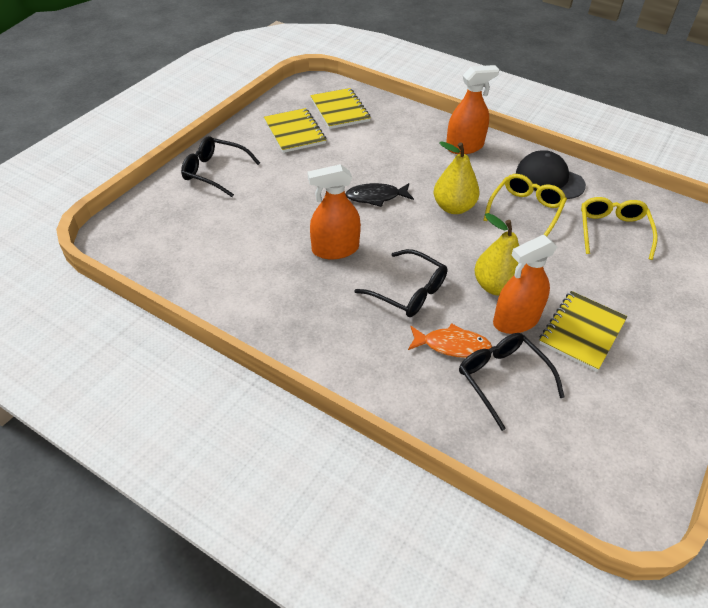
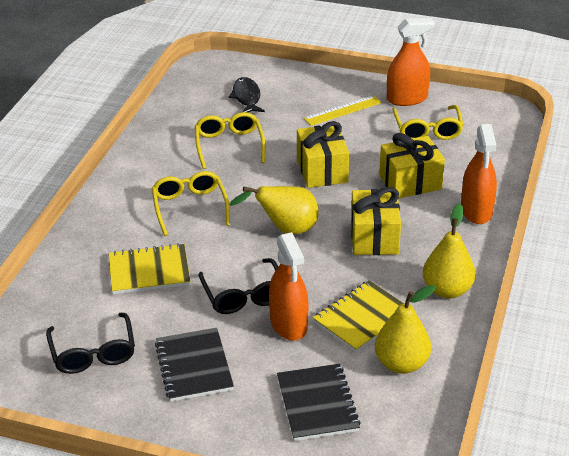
black cap: 1 -> 0
black glasses: 3 -> 2
black notebook: 0 -> 2
orange fish: 1 -> 0
yellow gift: 0 -> 3
yellow glasses: 2 -> 3
yellow notebook: 3 -> 2
yellow pear: 2 -> 3
yellow ruler: 0 -> 1

